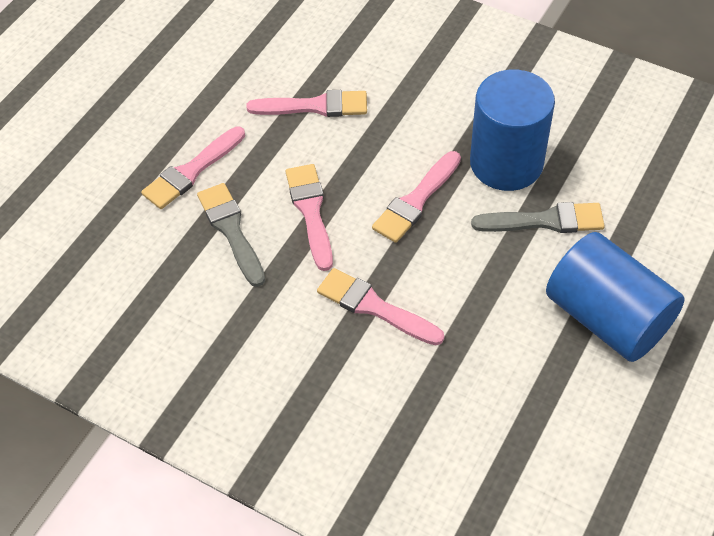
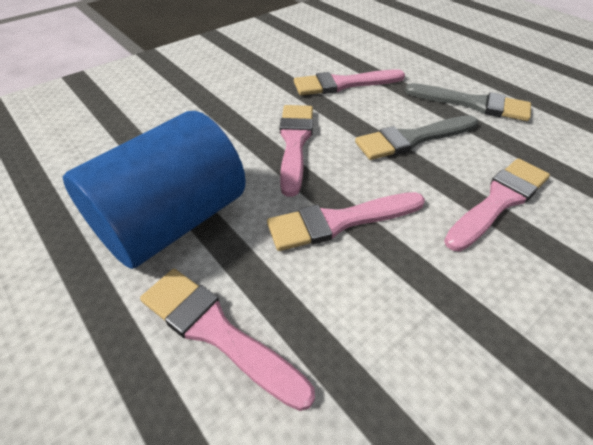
blue cylinder: 2 -> 1

